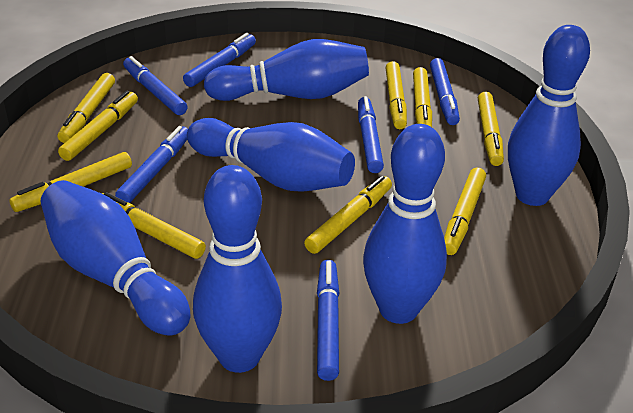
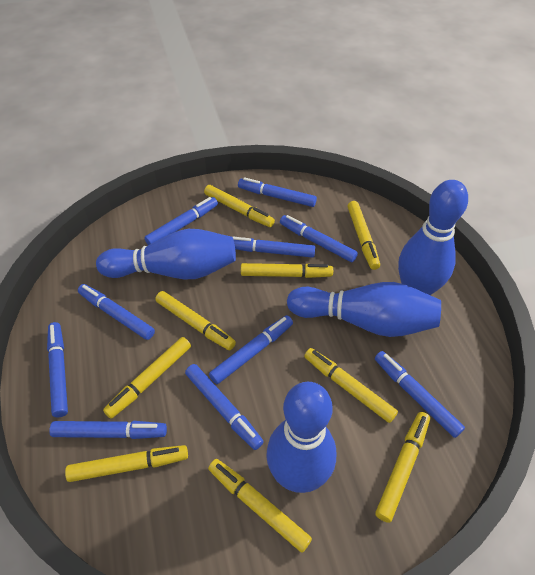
blue bowling pin: 6 -> 4
blue marker: 6 -> 10

